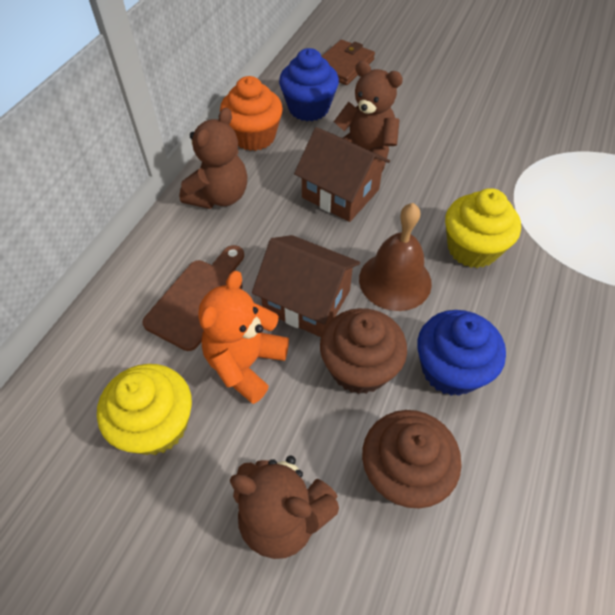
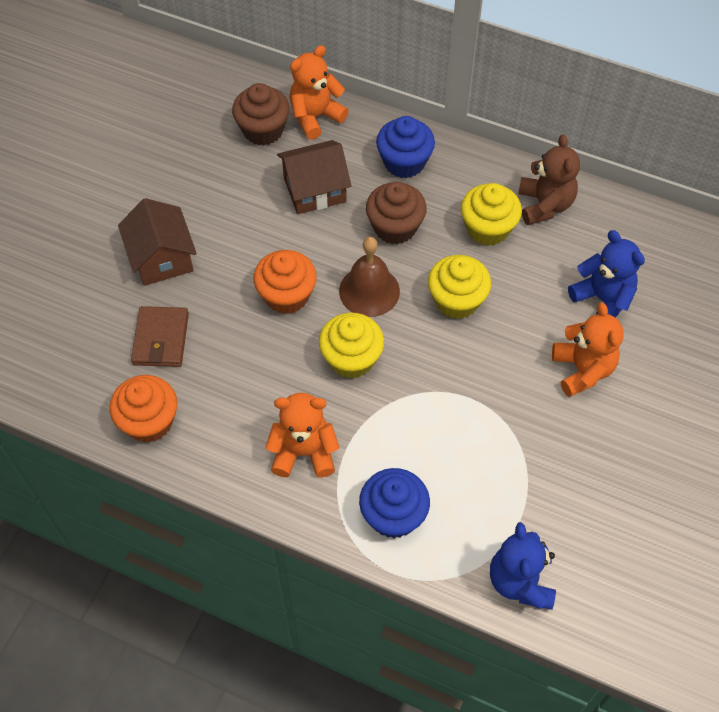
blue teddy bear: 0 -> 2
brown cutting board: 1 -> 0
brown teddy bear: 3 -> 1
orange cupcake: 1 -> 2
orange teddy bear: 1 -> 3
yellow cupcake: 2 -> 3

